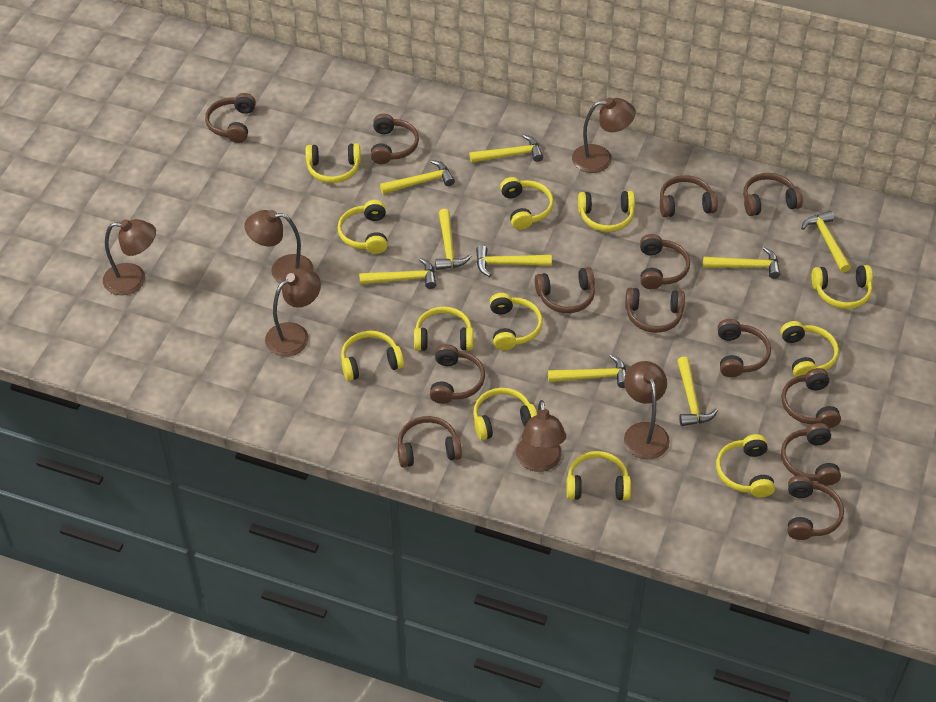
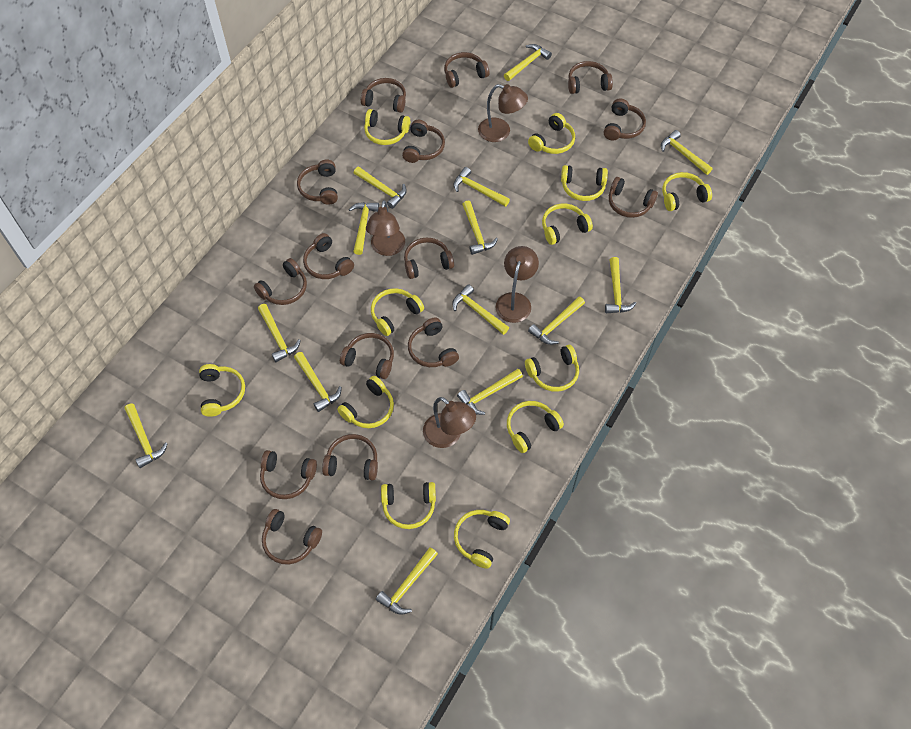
brown headphones: 13 -> 15
brown lamp: 6 -> 4
yellow hammer: 9 -> 14

